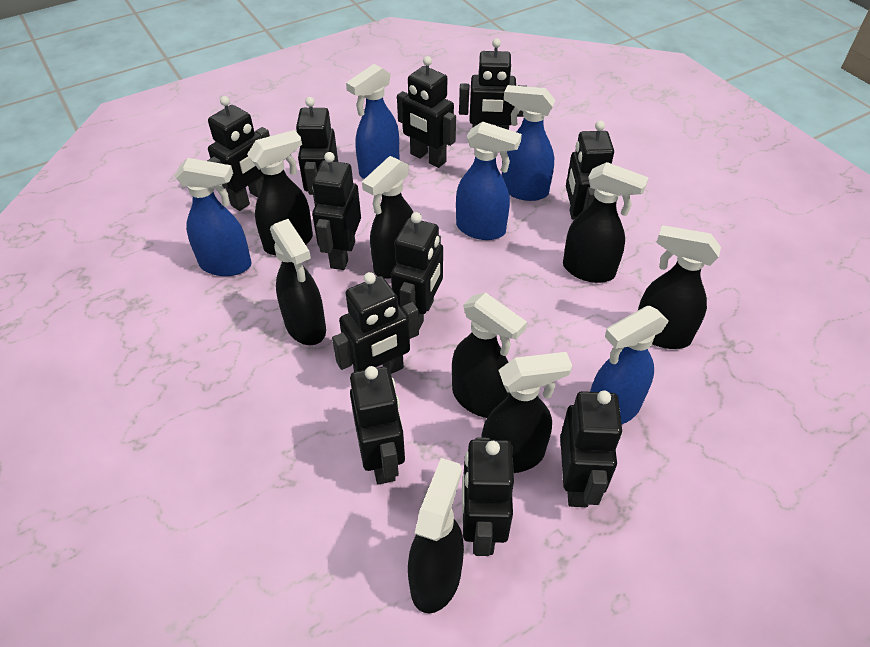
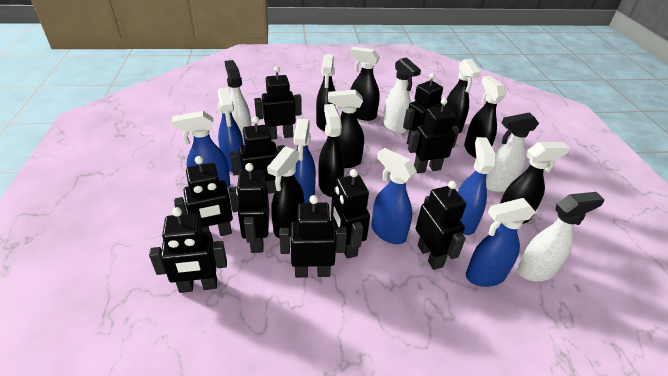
black robot: 11 -> 10
blue spray bottle: 5 -> 6
white spray bottle: 0 -> 4

